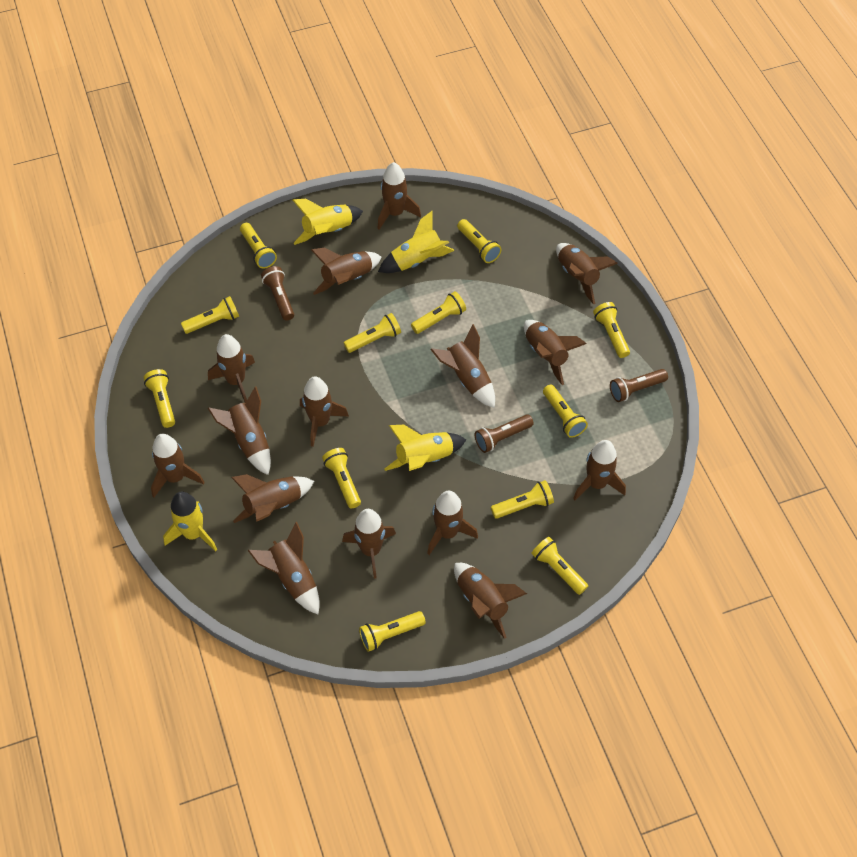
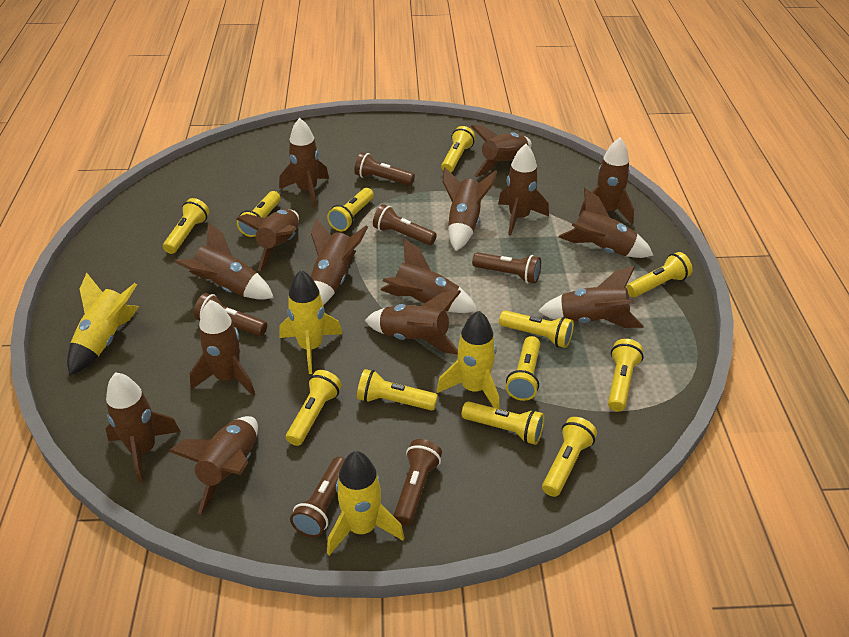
brown flashlight: 3 -> 6

